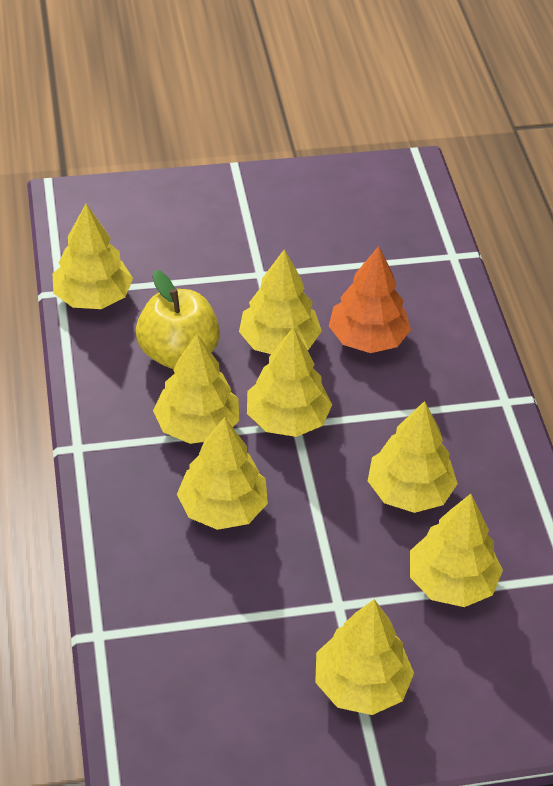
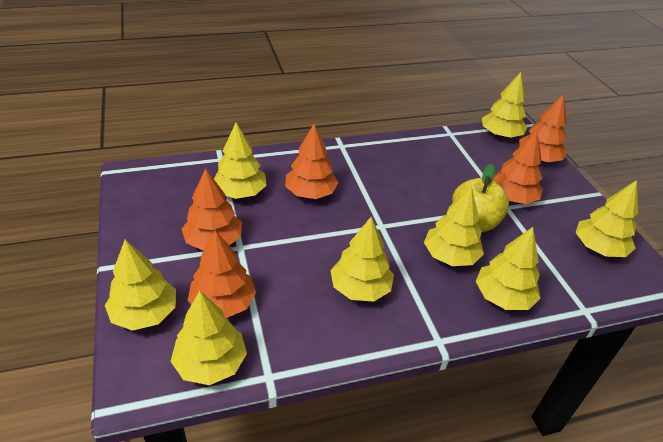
orange tree: 1 -> 5

